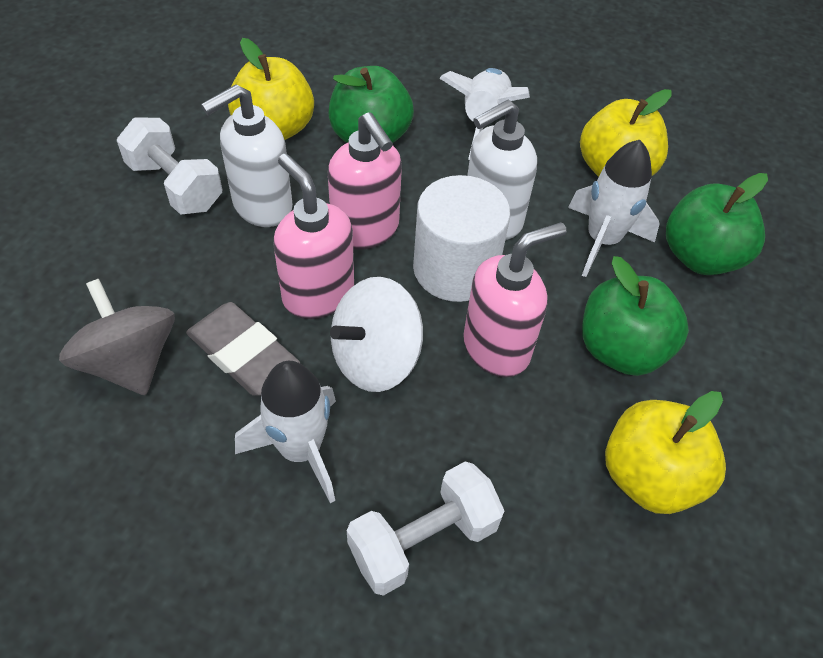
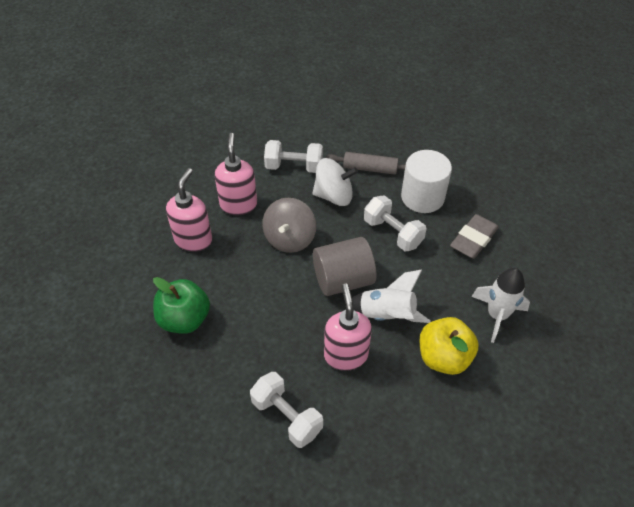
green apple: 3 -> 1
grey cylinder: 0 -> 1
grey rolling pin: 0 -> 1
white dumbbell: 2 -> 3
white rocket: 3 -> 2
white soap dispenser: 2 -> 0
yellow apple: 3 -> 1

